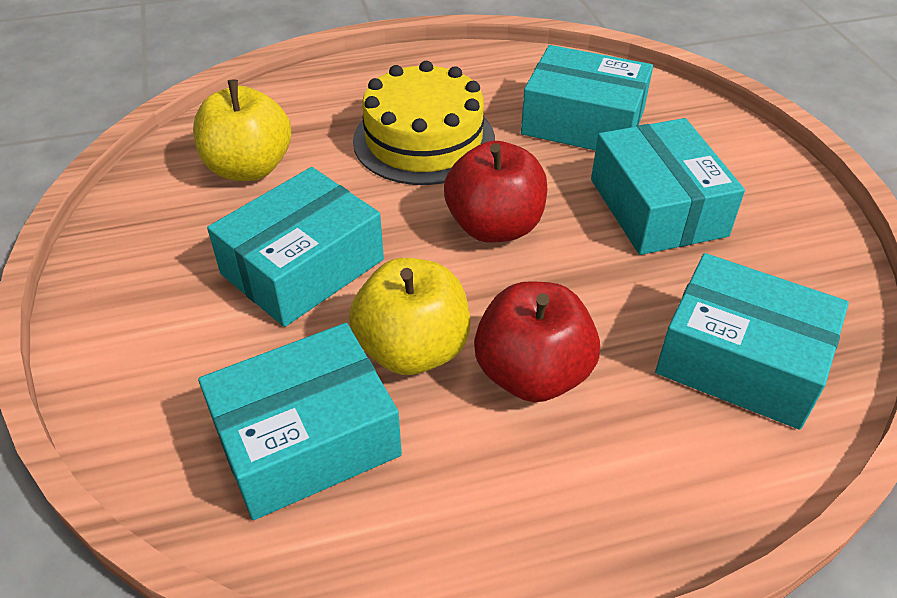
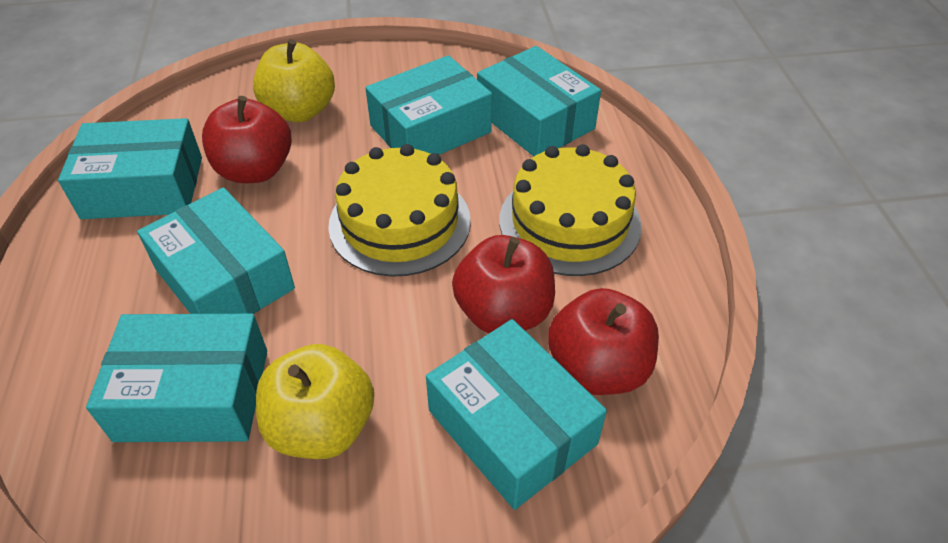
red apple: 2 -> 3
turquoise box: 5 -> 6
yellow cake: 1 -> 2

